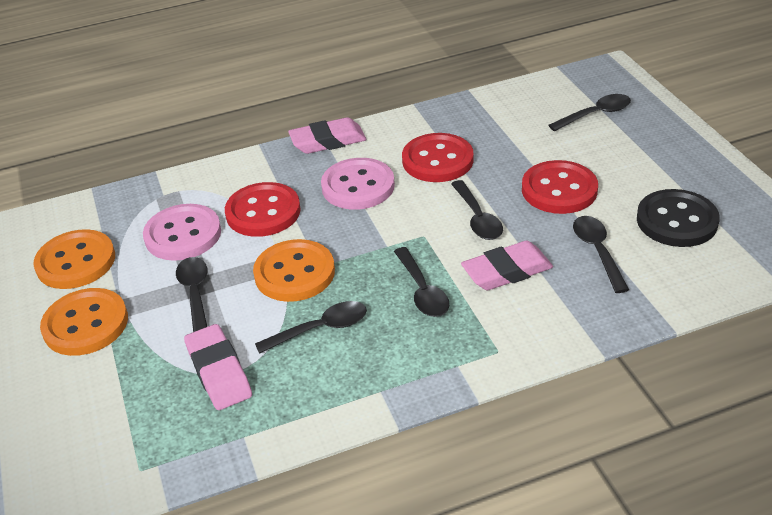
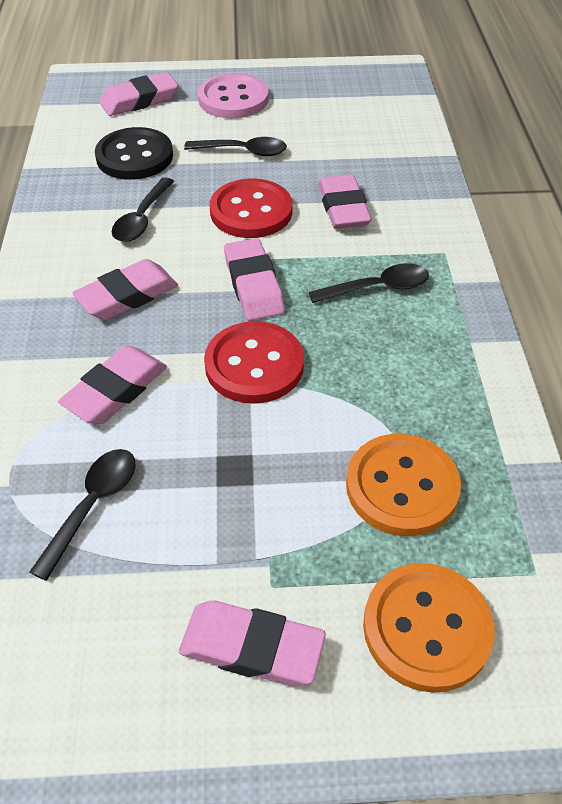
black spoon: 6 -> 4
orange button: 3 -> 2
pink button: 2 -> 1
pink eraser: 3 -> 6
red button: 3 -> 2

